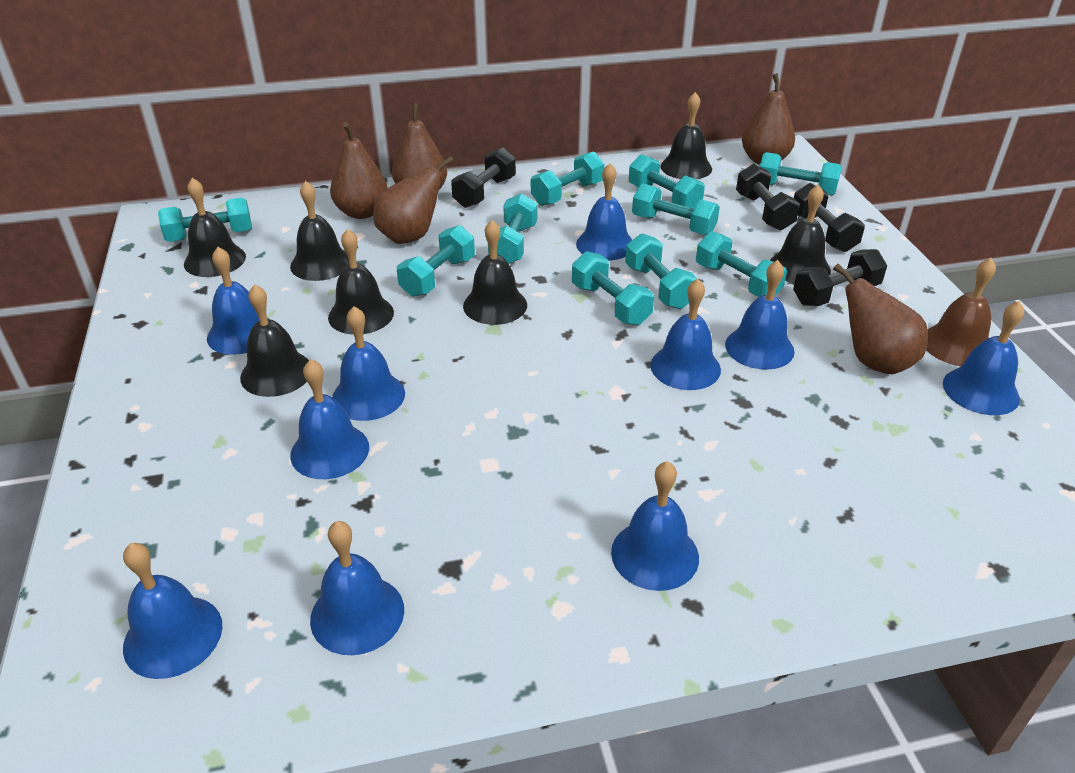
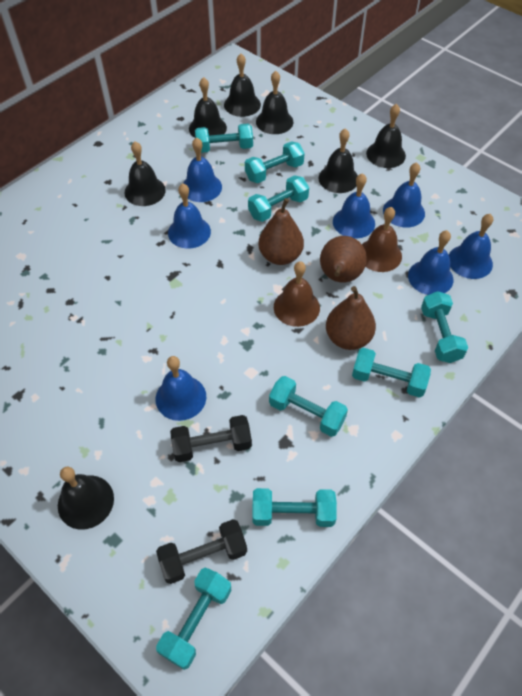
black dumbbell: 4 -> 2
blue bell: 10 -> 7
brown bell: 1 -> 2
brown pear: 5 -> 3
turquoise dumbbell: 10 -> 8

